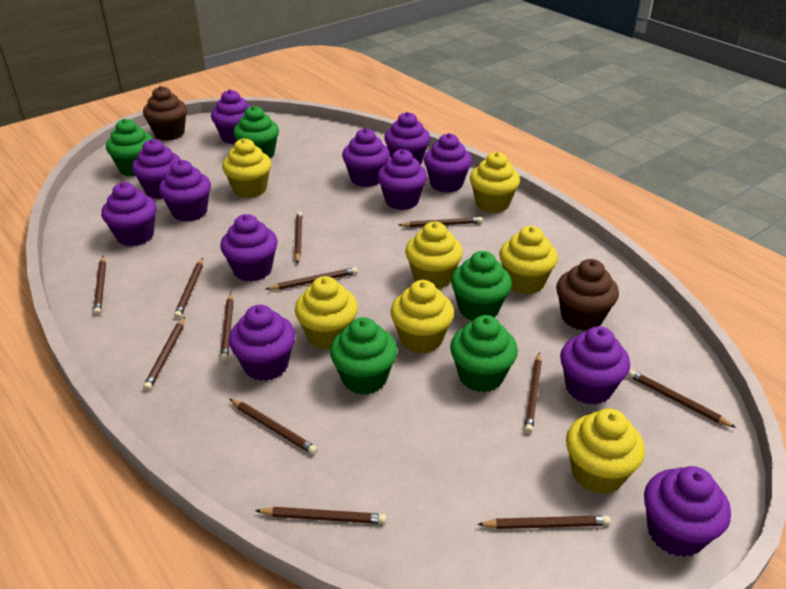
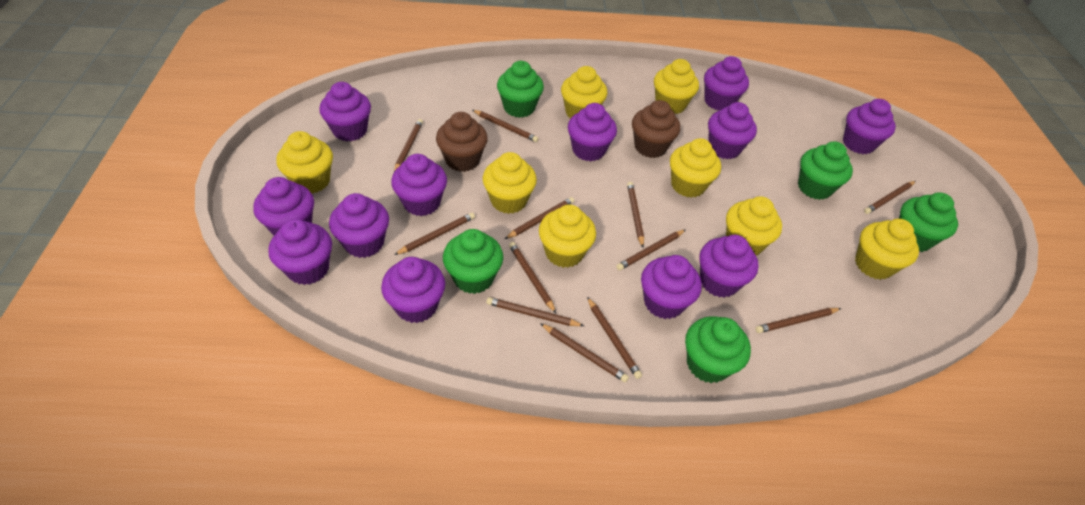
yellow cupcake: 7 -> 8

